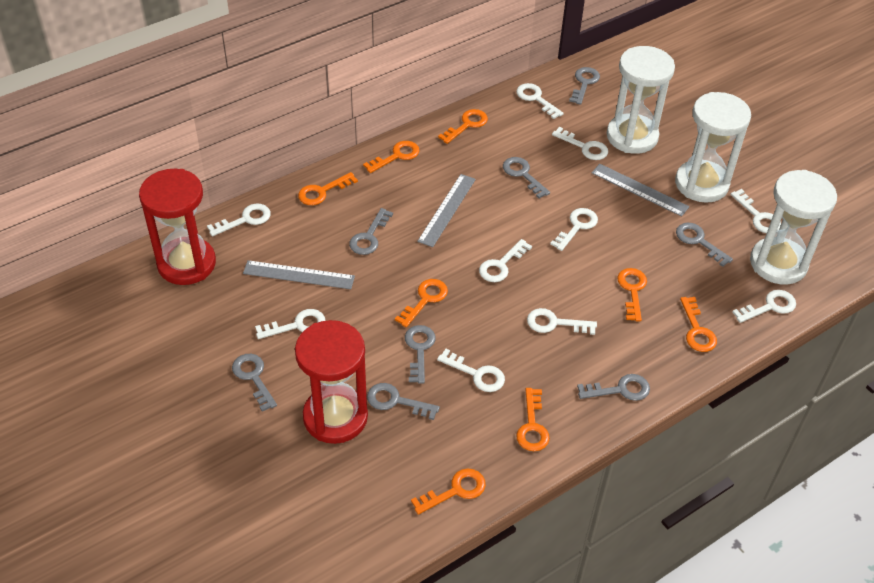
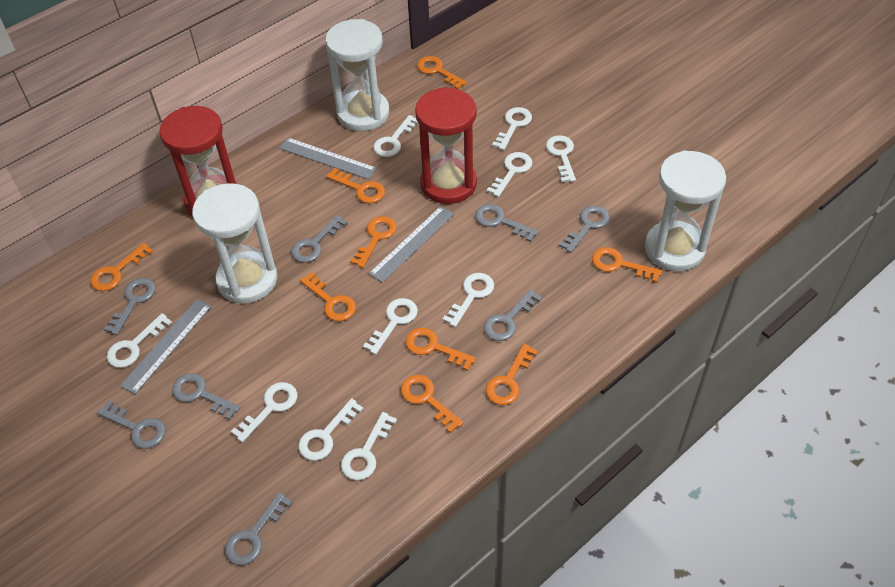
orange key: 8 -> 9

